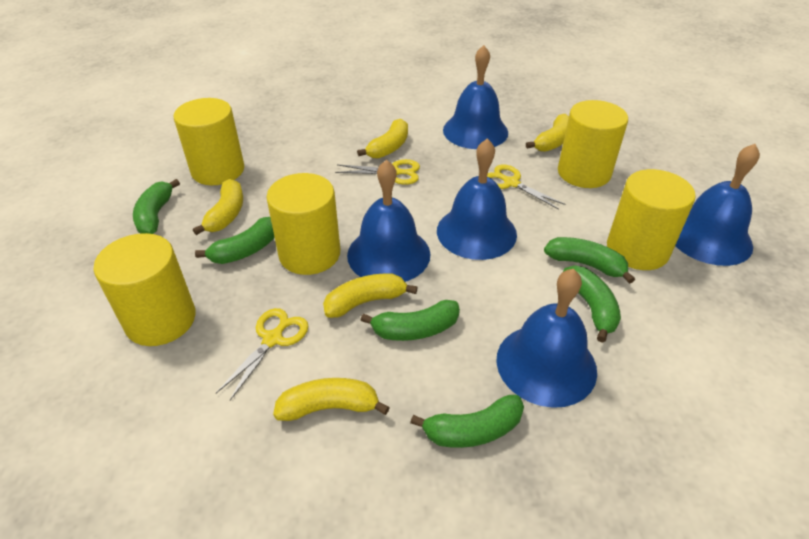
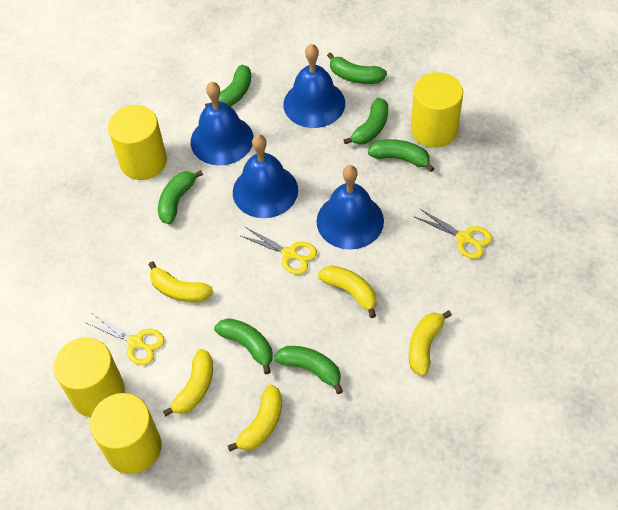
blue bell: 5 -> 4
green banana: 6 -> 7
yellow cylinder: 5 -> 4

